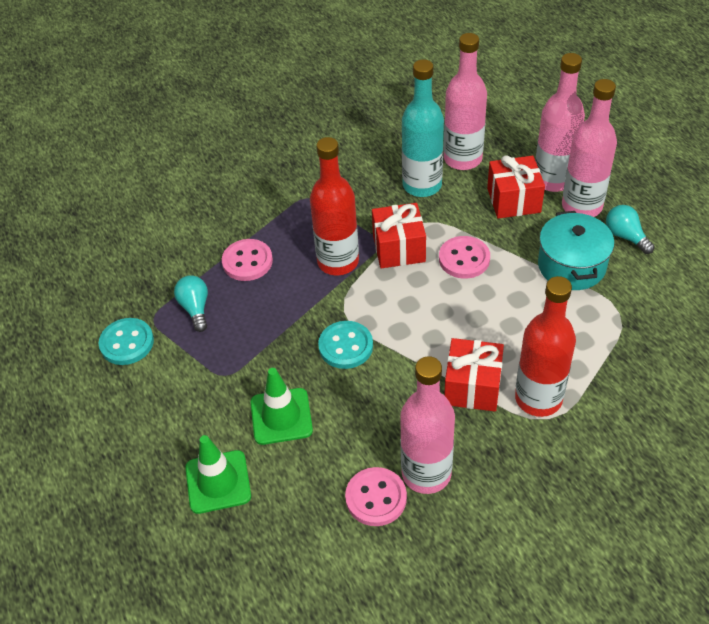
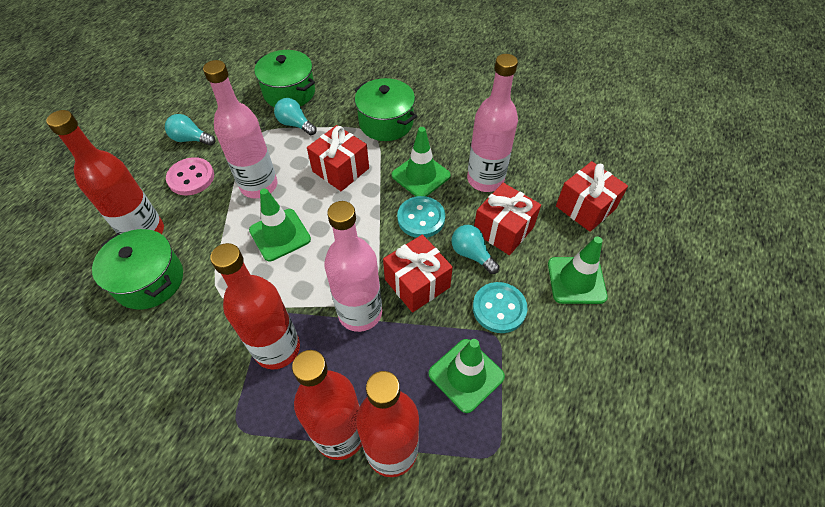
green pot: 0 -> 3
green traffic cone: 2 -> 4
pink bottle: 4 -> 3
pink button: 3 -> 1
red bottle: 2 -> 4
red gift: 3 -> 4
turquoise bottle: 1 -> 0
turquoise light bulb: 2 -> 3
turquoise pot: 1 -> 0

